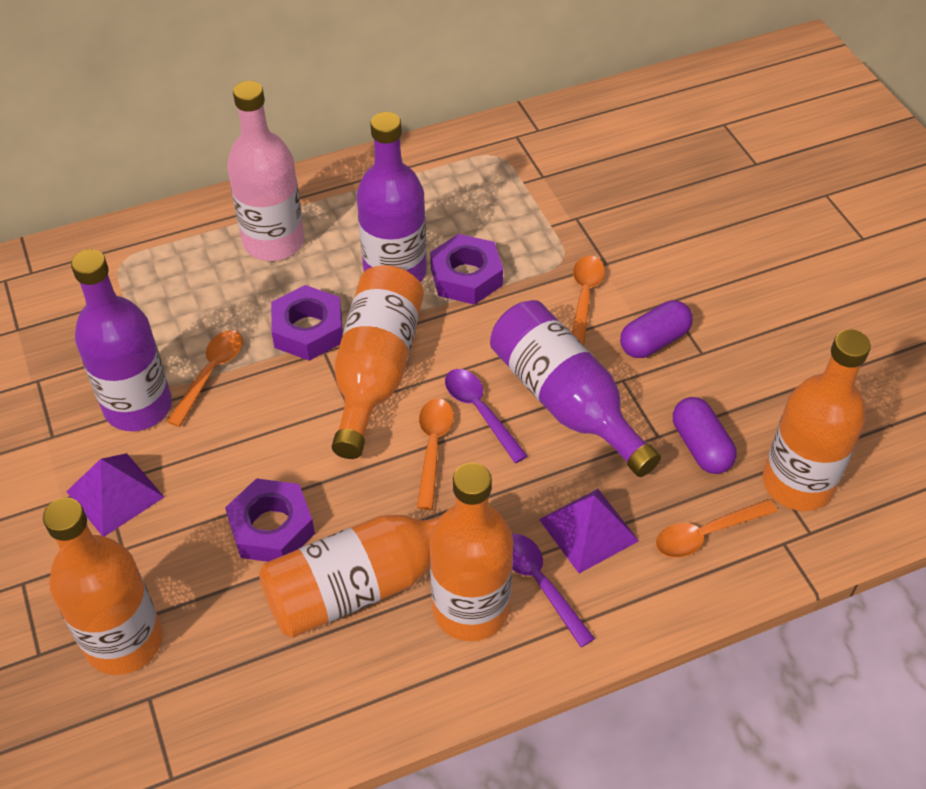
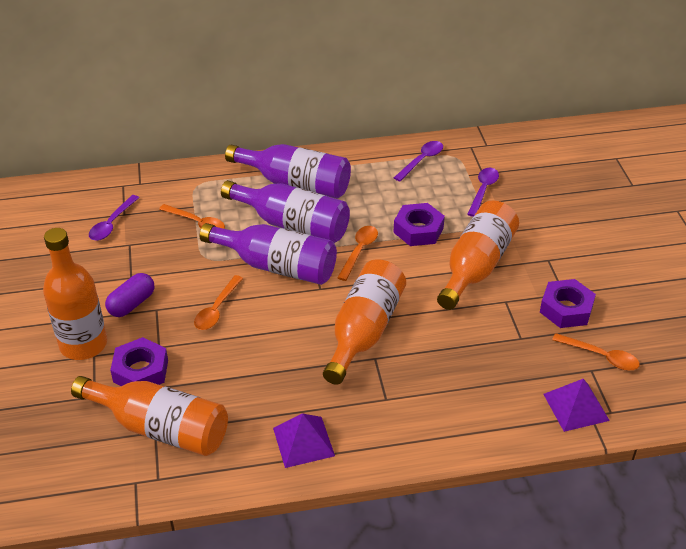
orange bottle: 5 -> 4
pink bottle: 1 -> 0
purple capsule: 2 -> 1
purple spoon: 2 -> 3

